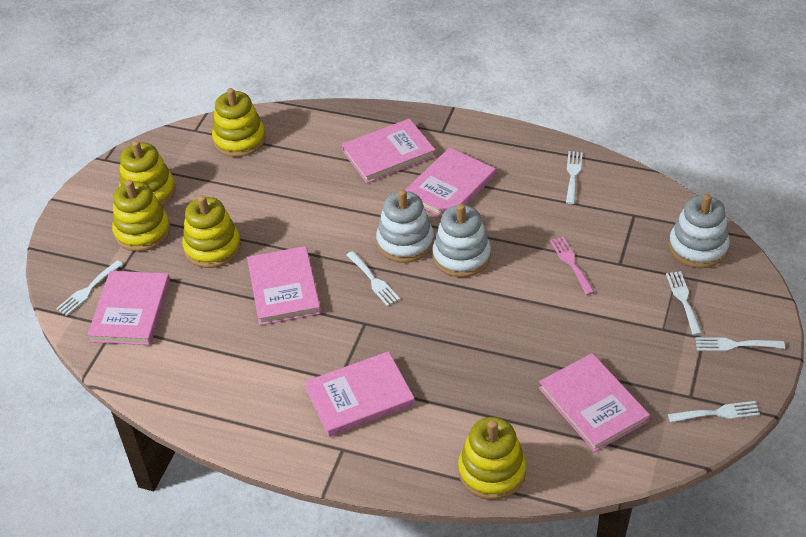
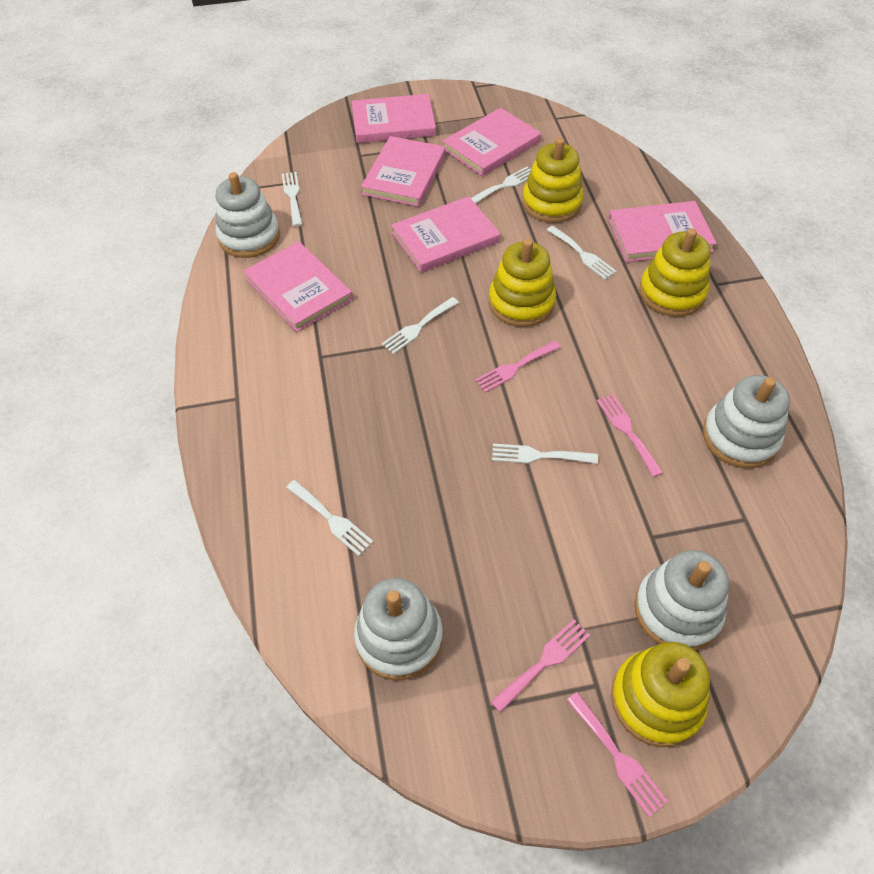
pink fork: 1 -> 4
white stacking toy: 3 -> 4
yellow stacking toy: 5 -> 4

